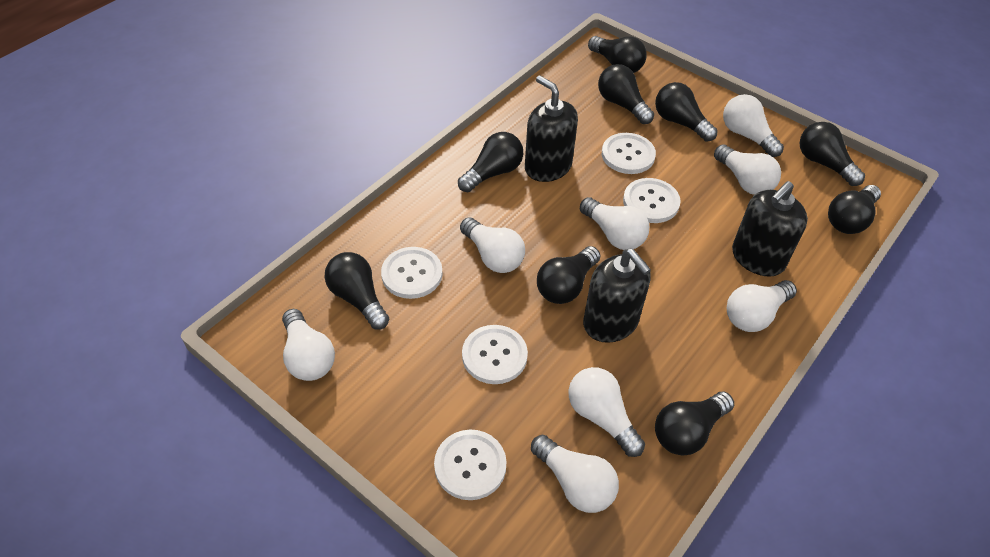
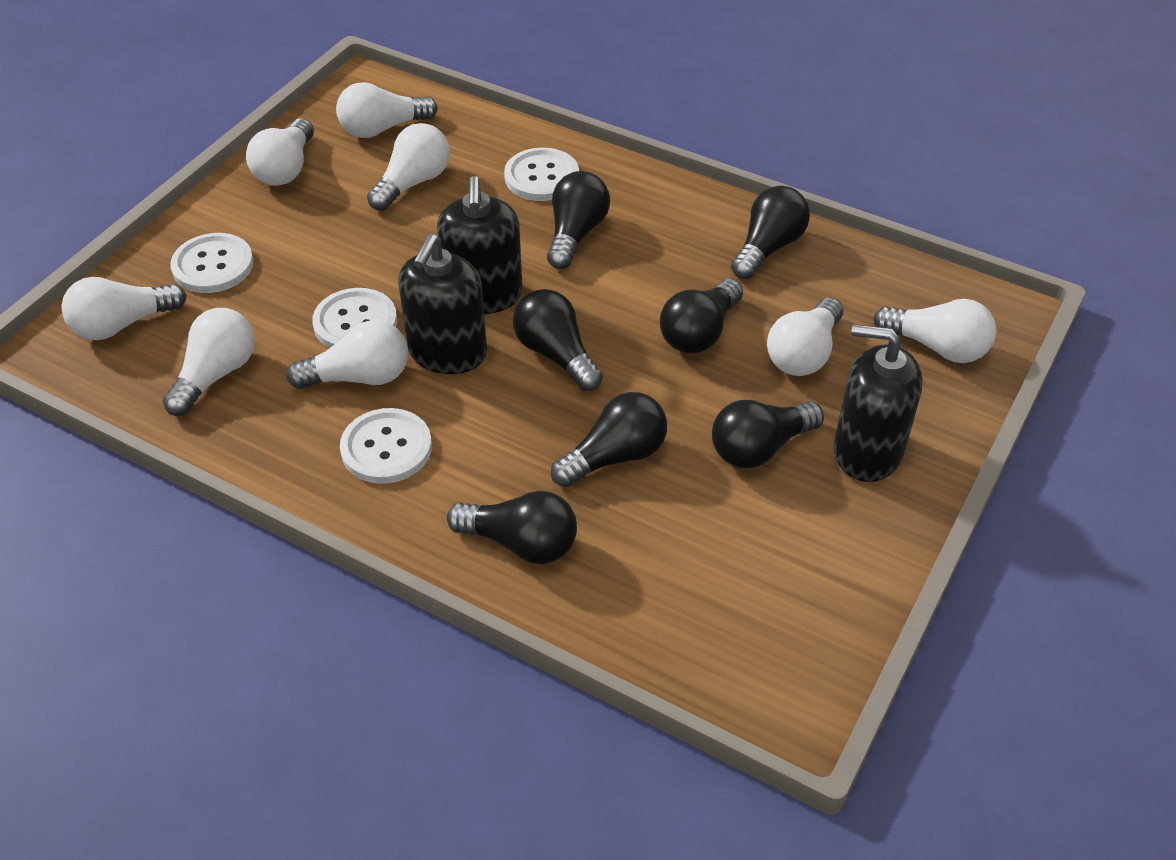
black light bulb: 9 -> 7
white button: 5 -> 4

